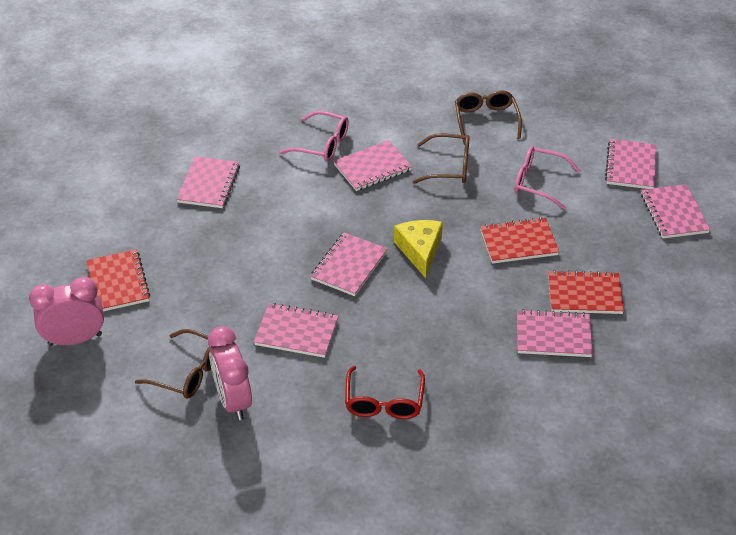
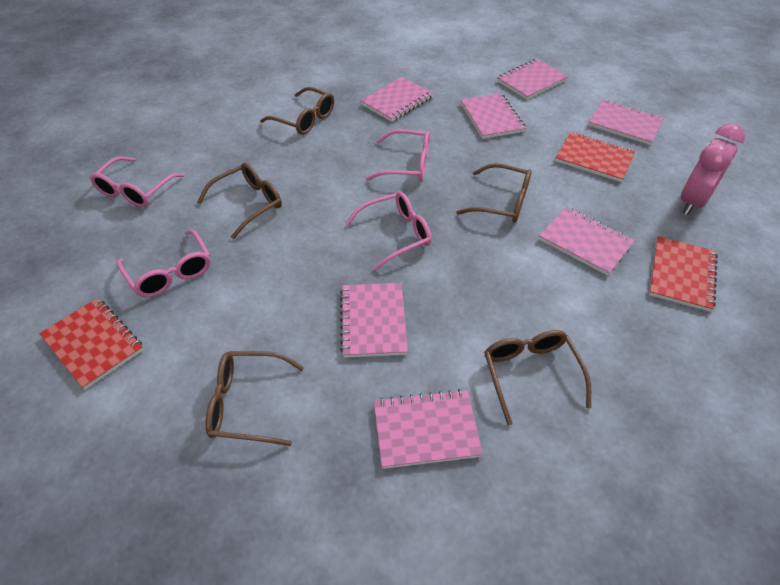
brown glasses: 3 -> 5
pink clock: 2 -> 1
pink glasses: 2 -> 4
red glasses: 1 -> 0
yellow cheese: 1 -> 0

